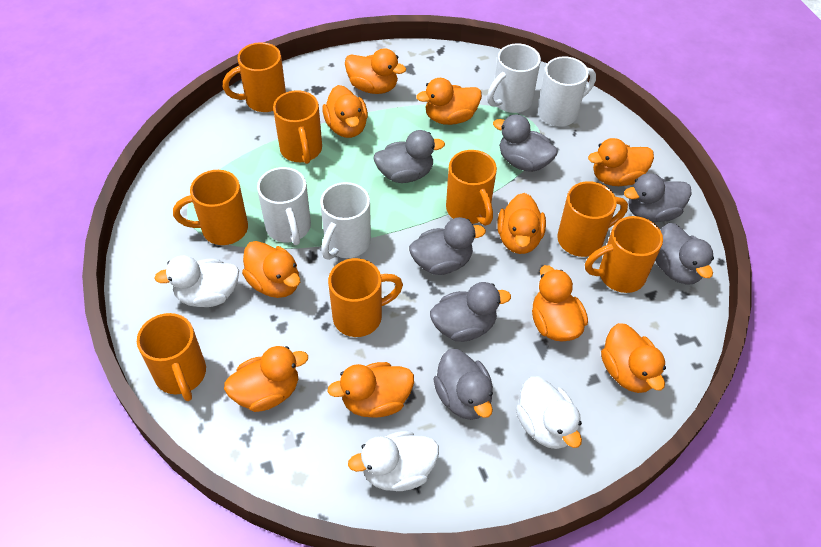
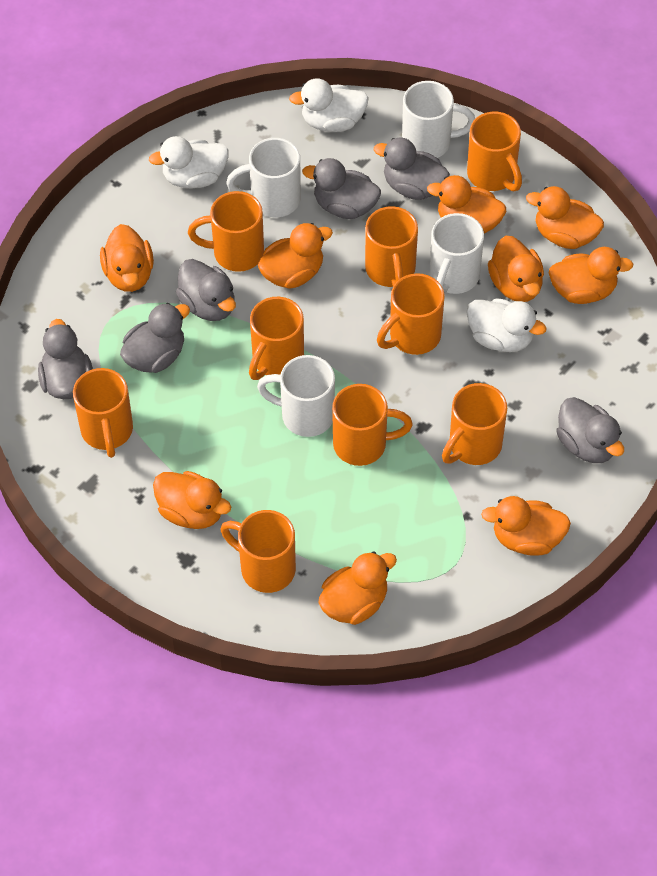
grey duck: 7 -> 6
orange duck: 10 -> 9
orange mug: 8 -> 9

